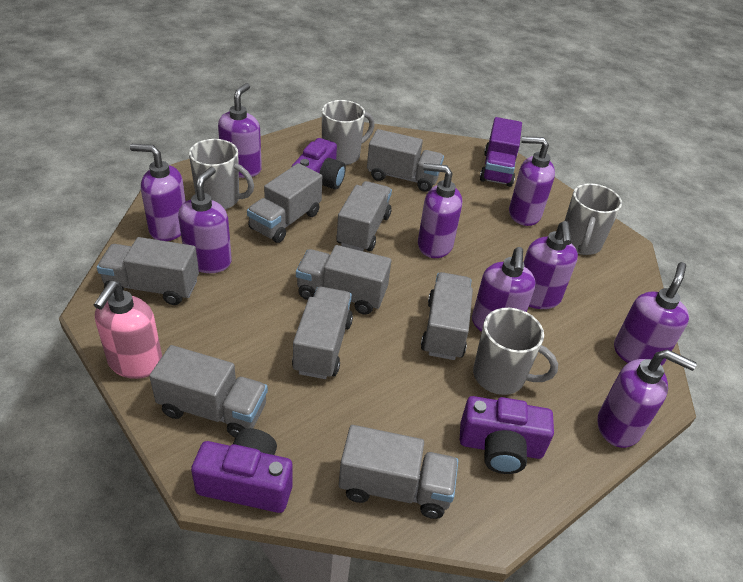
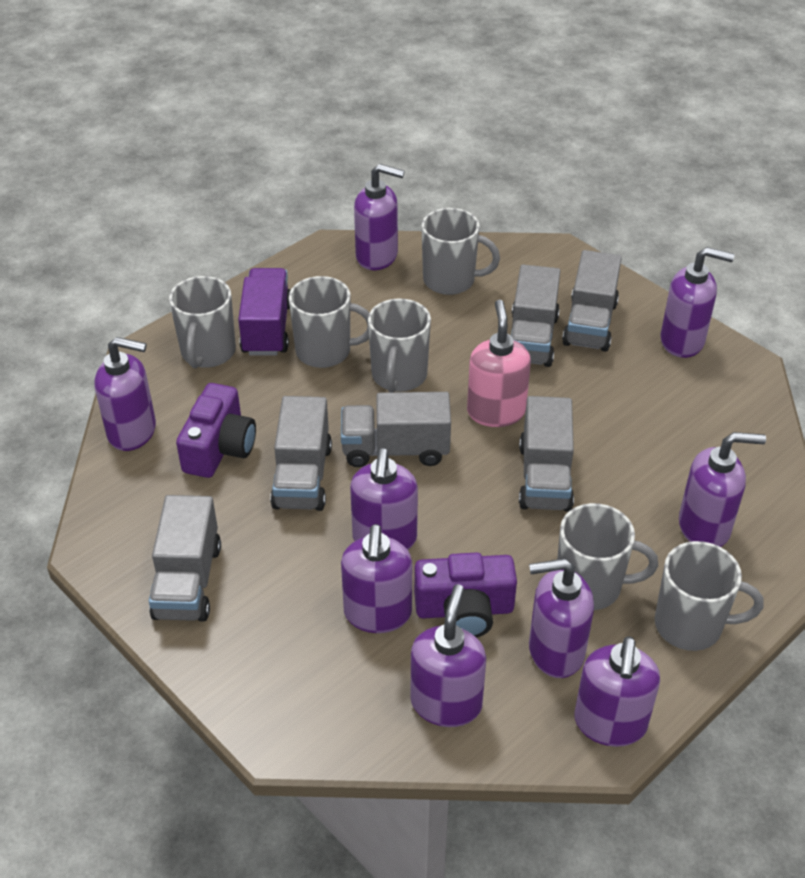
grey mug: 4 -> 6
grey truck: 9 -> 6
purple camera: 3 -> 2

